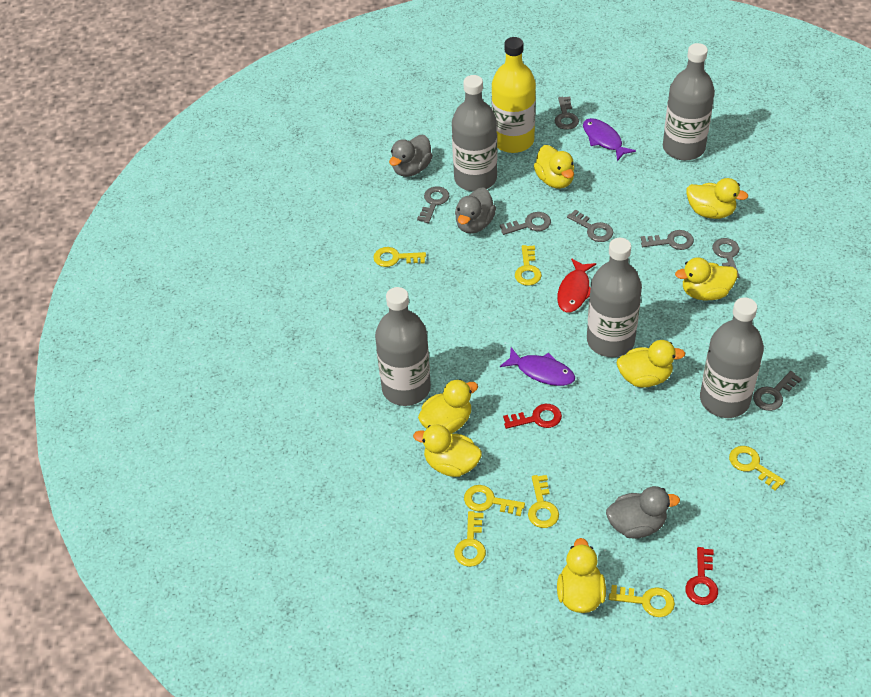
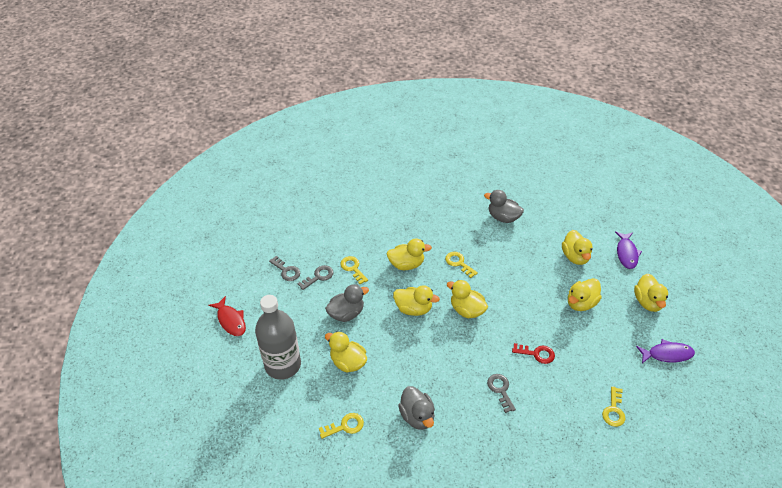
grey bottle: 5 -> 1
grey key: 7 -> 3
red key: 2 -> 1
yellow bottle: 1 -> 0
yellow key: 7 -> 4

